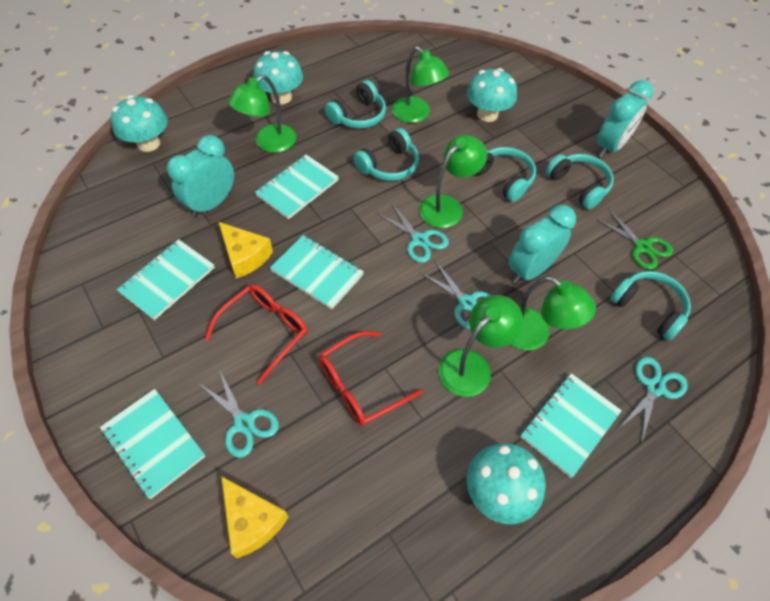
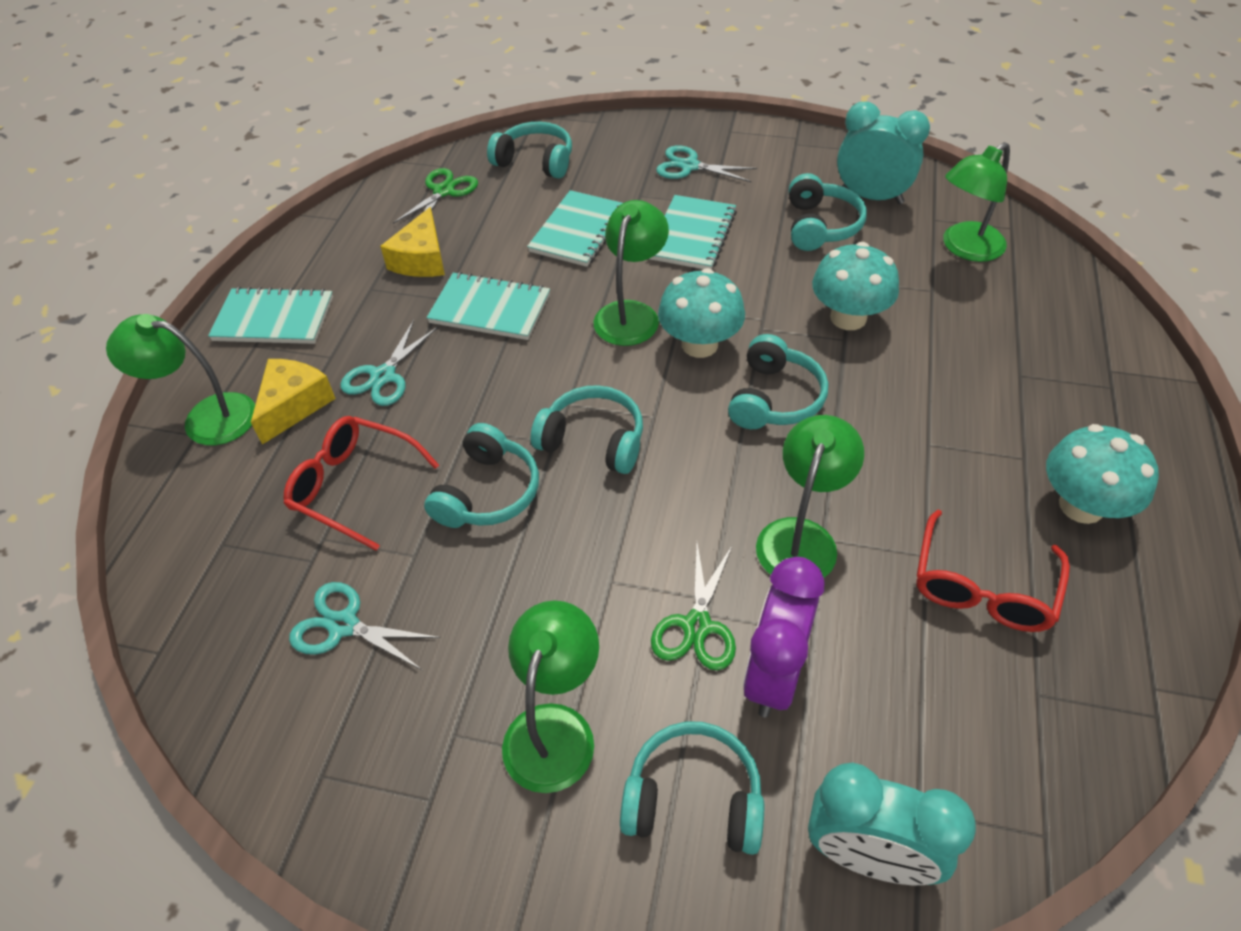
green scissors: 1 -> 2
purple clock: 0 -> 1
turquoise clock: 3 -> 2
turquoise headphones: 5 -> 6
turquoise mushroom: 4 -> 3
turquoise notebook: 5 -> 4
turquoise scissors: 4 -> 3

